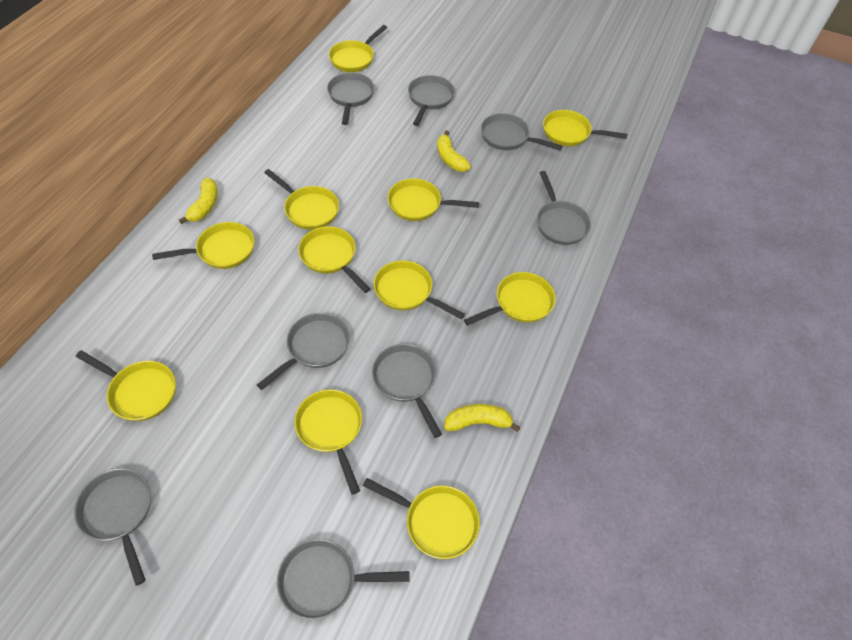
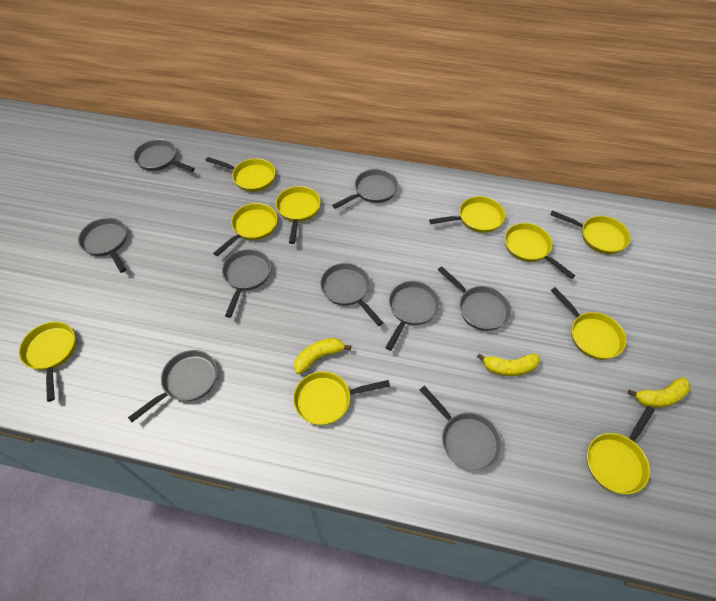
grey pan: 8 -> 9
yellow pan: 11 -> 10

